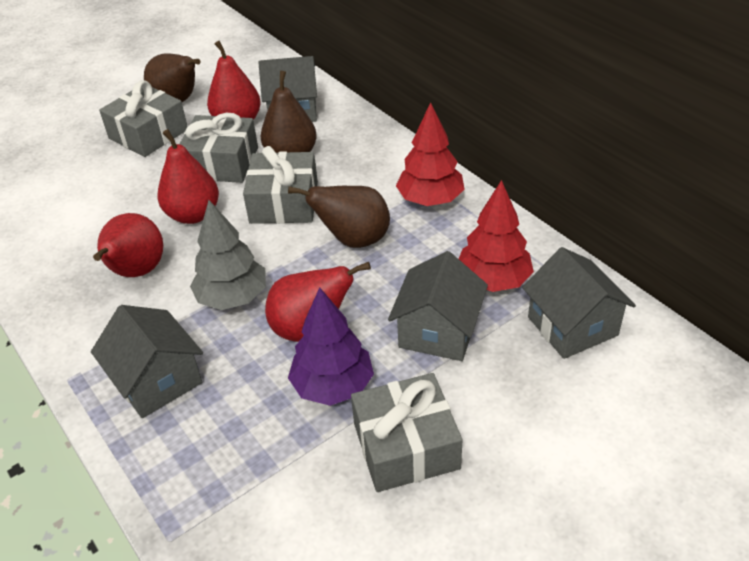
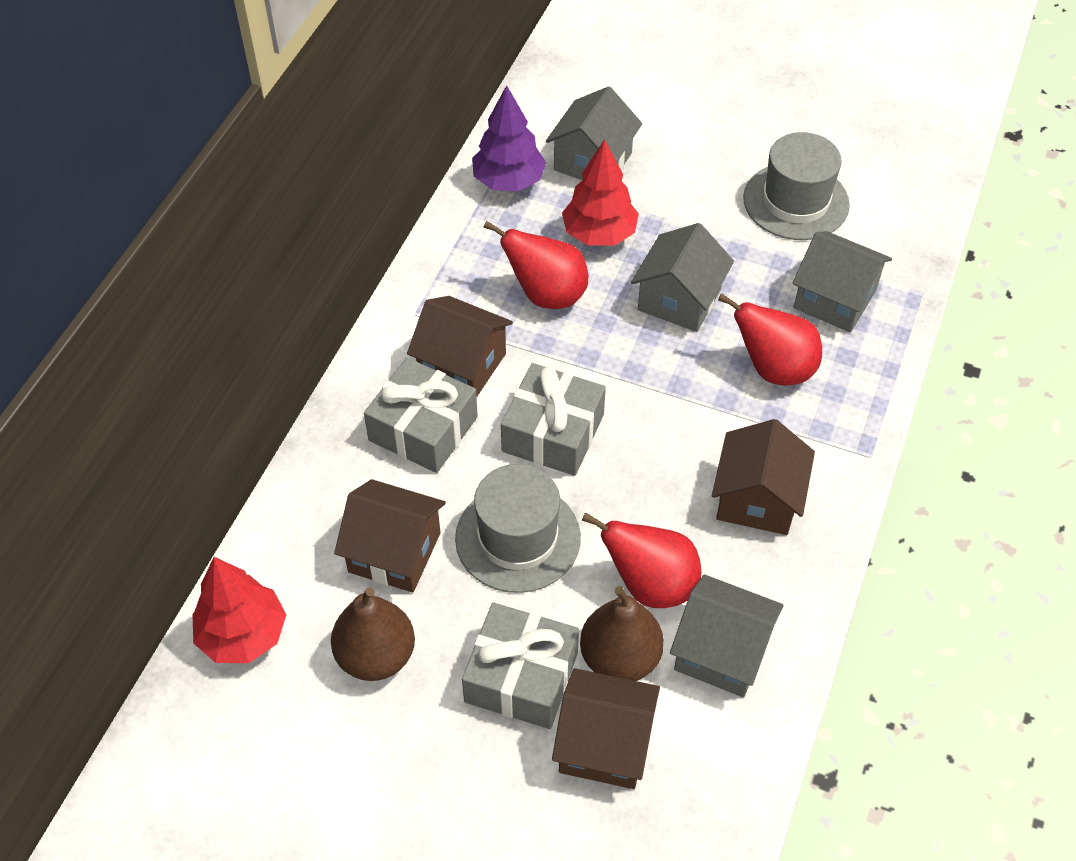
brown house: 0 -> 4
brown pear: 3 -> 2
grey gift: 4 -> 3
grey hat: 0 -> 2
grey tree: 1 -> 0
red pear: 4 -> 3

